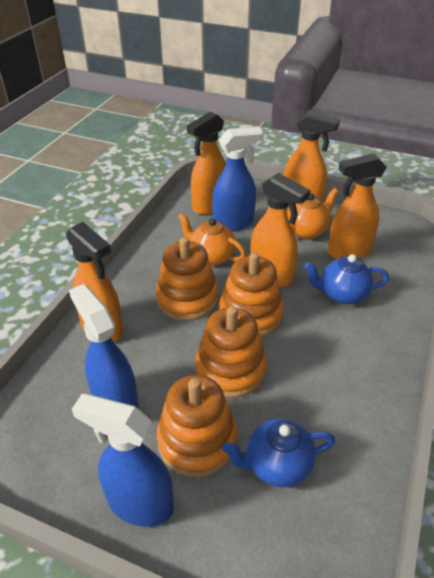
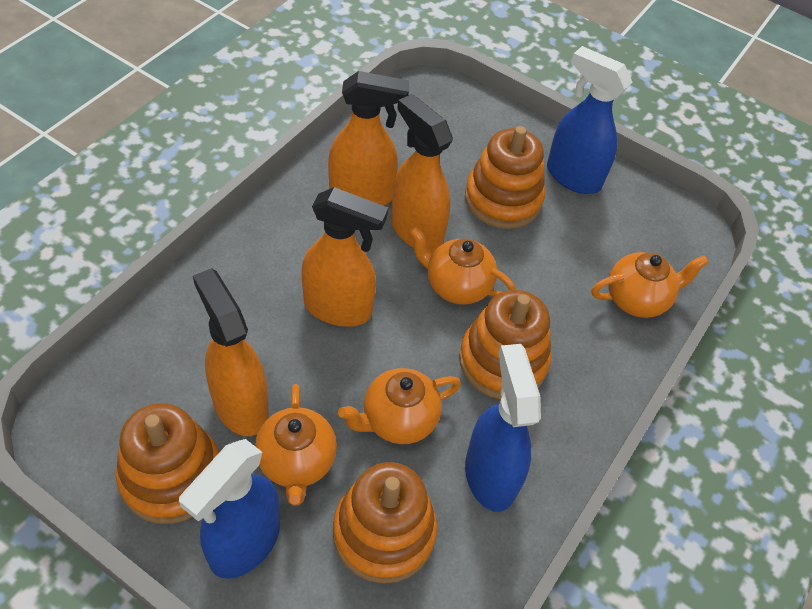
blue teapot: 2 -> 0
orange spray bottle: 5 -> 4
orange teapot: 2 -> 4

